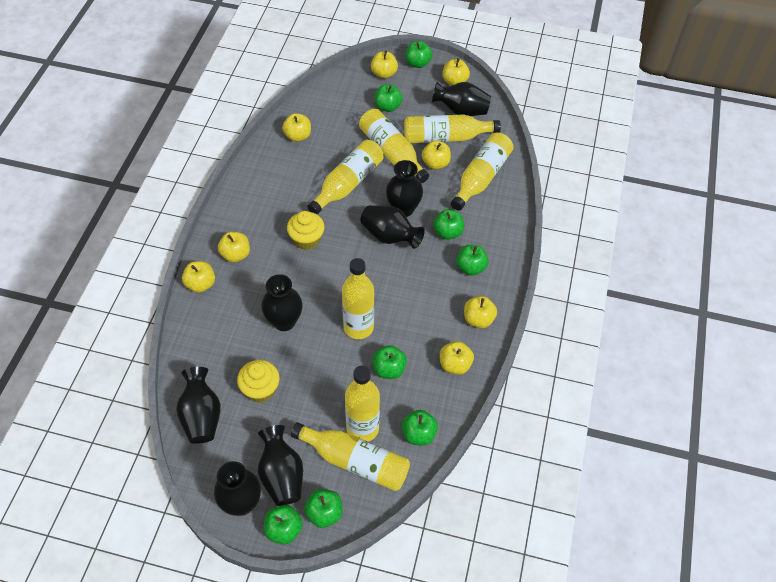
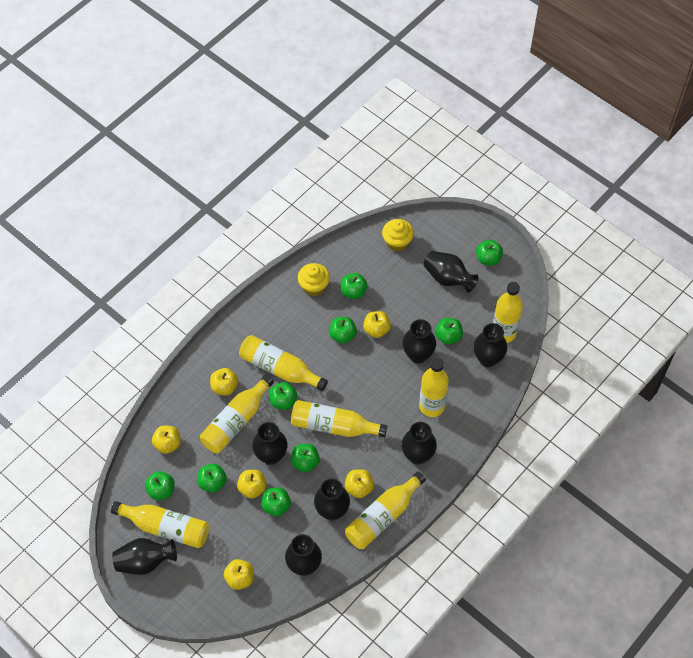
black vase: 7 -> 8
green apple: 8 -> 9
yellow apple: 8 -> 6

